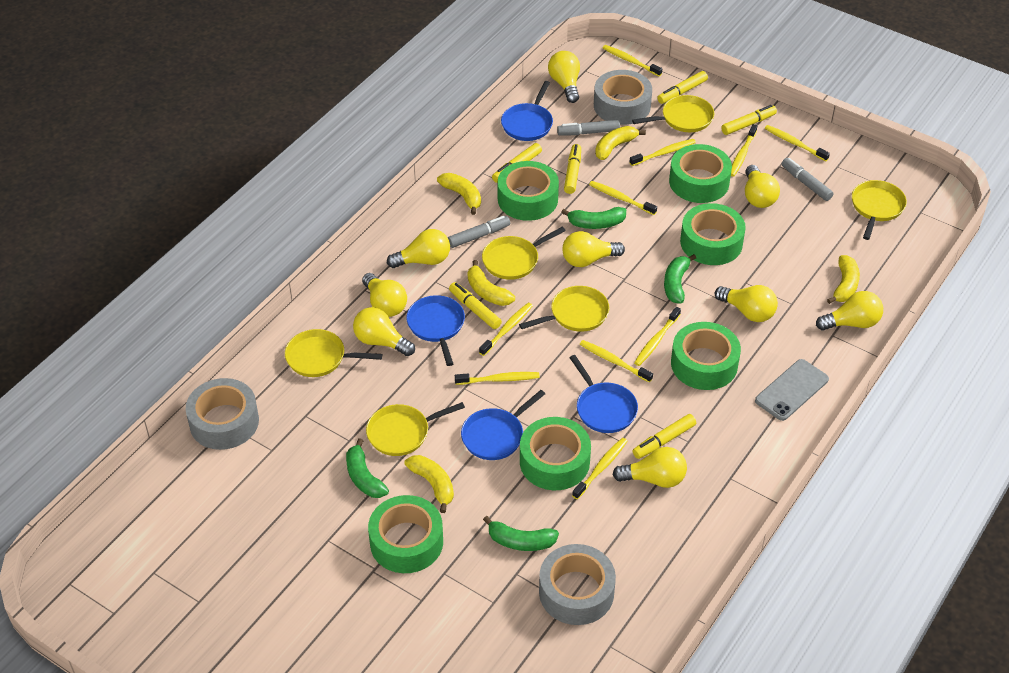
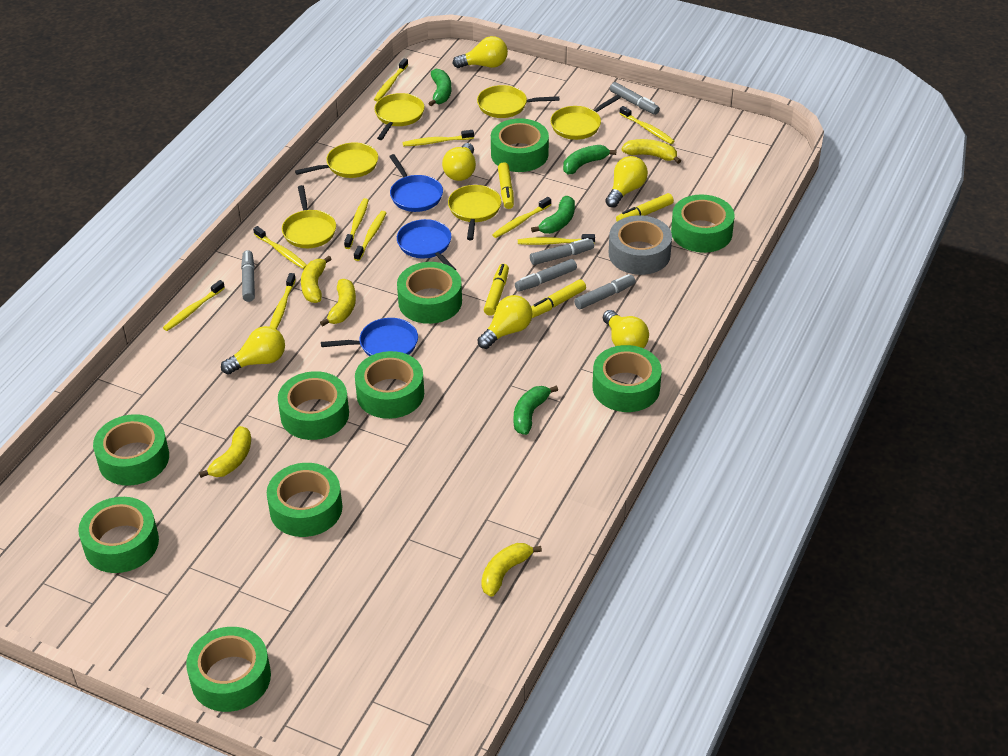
blue pan: 4 -> 3
green tape: 6 -> 10
grey marker: 3 -> 5
grey phone: 1 -> 0
grey tape: 3 -> 1
yellow light bulb: 9 -> 6
yellow marker: 6 -> 4

